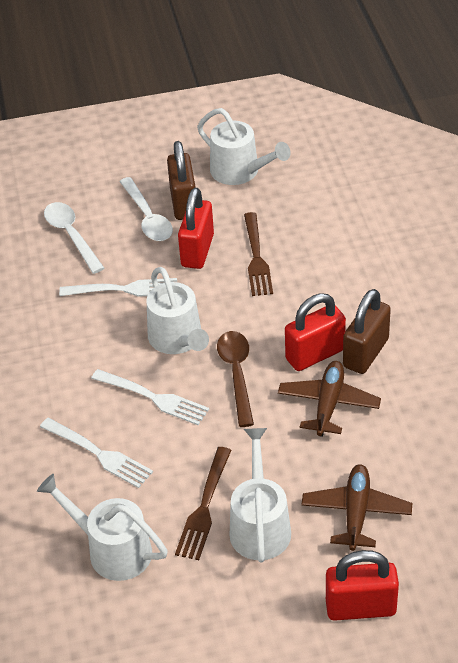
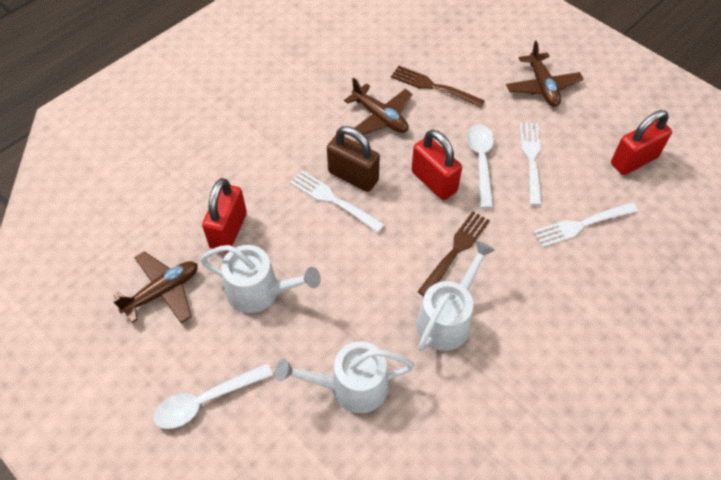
brown padlock: 2 -> 1
brown plane: 2 -> 3
brown spoon: 1 -> 0
white watering can: 4 -> 3

